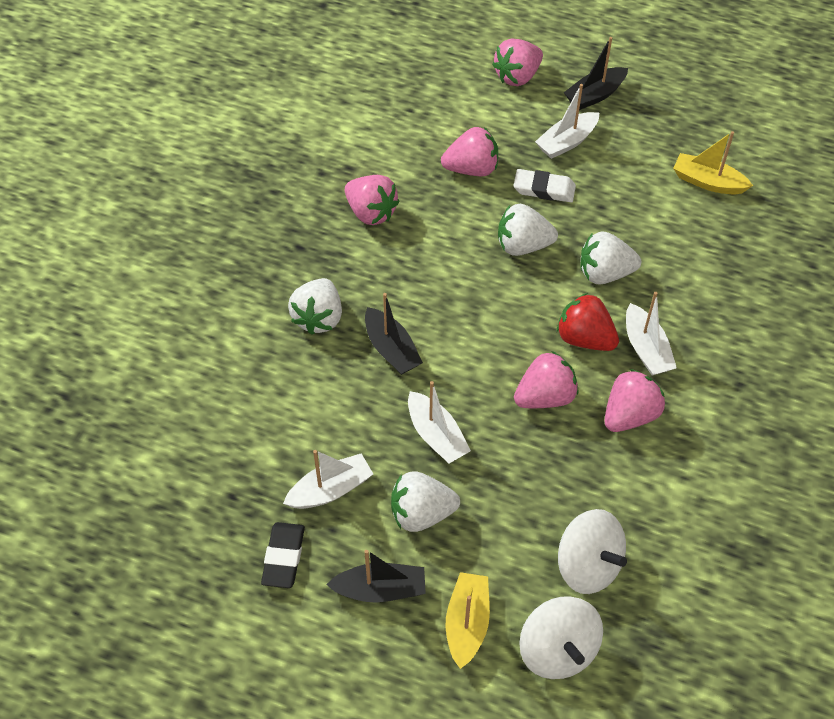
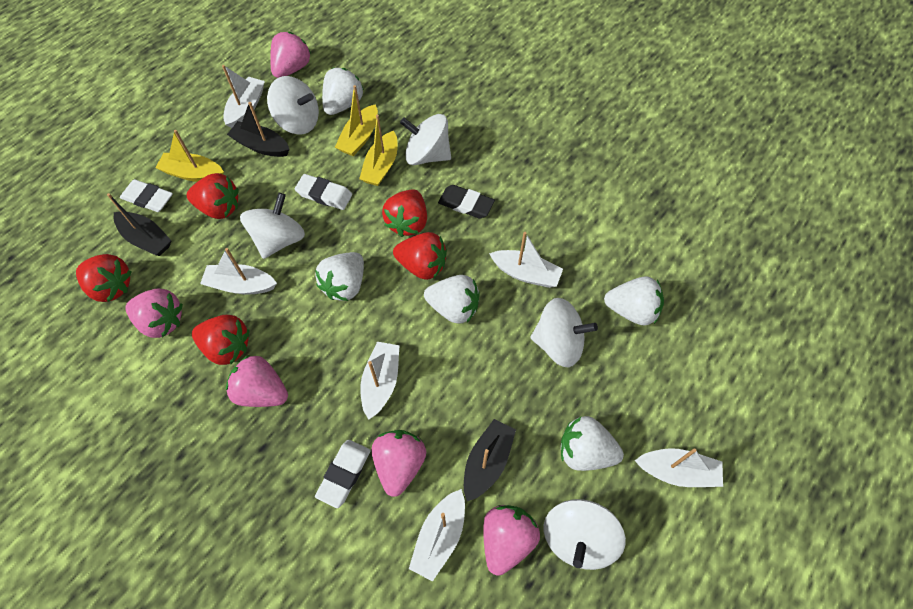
red strawberry: 1 -> 5
white boat: 4 -> 6
white eraser: 1 -> 3
white spinning top: 2 -> 5
white strawberry: 4 -> 5
yellow boat: 2 -> 3

